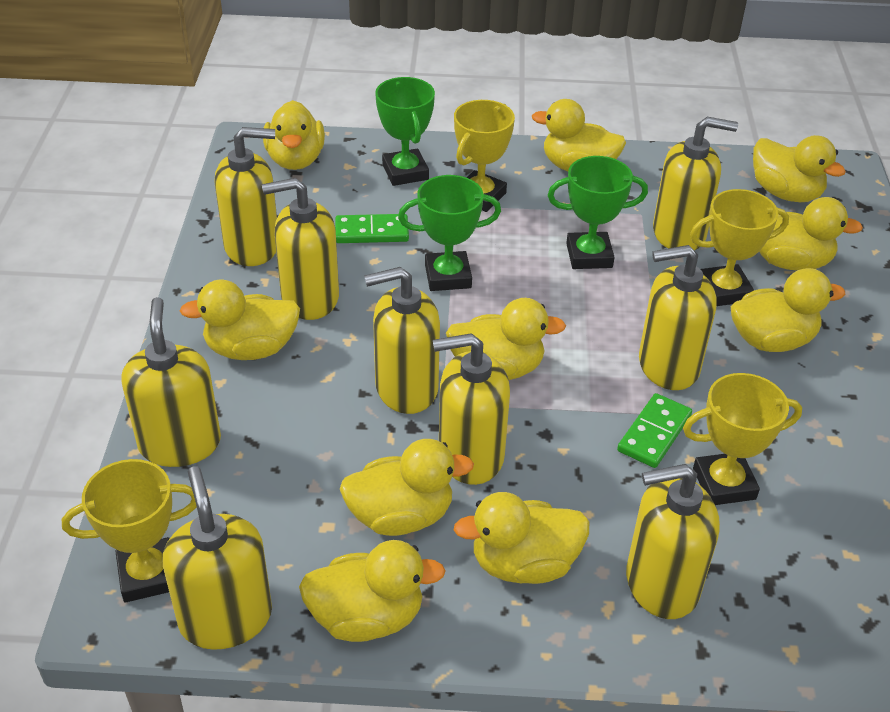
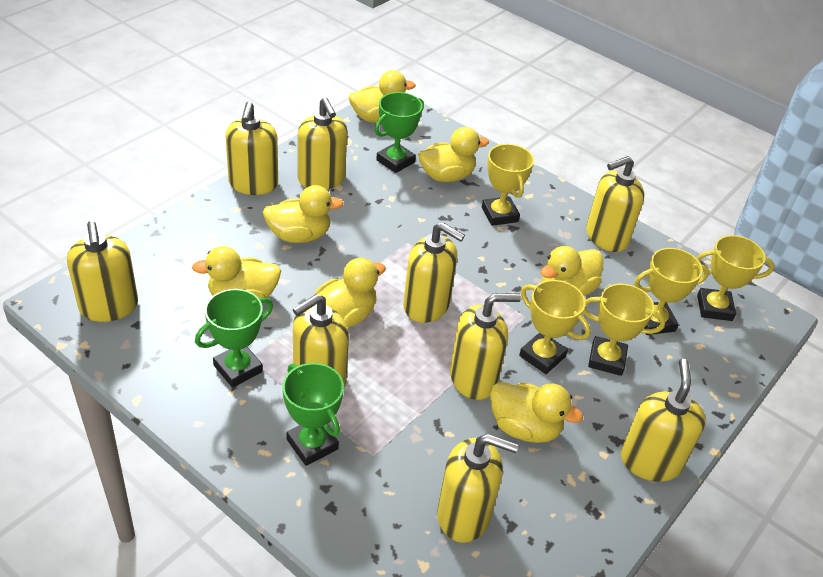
green domino: 2 -> 0
yellow duck: 10 -> 7
yellow trophy: 4 -> 5

